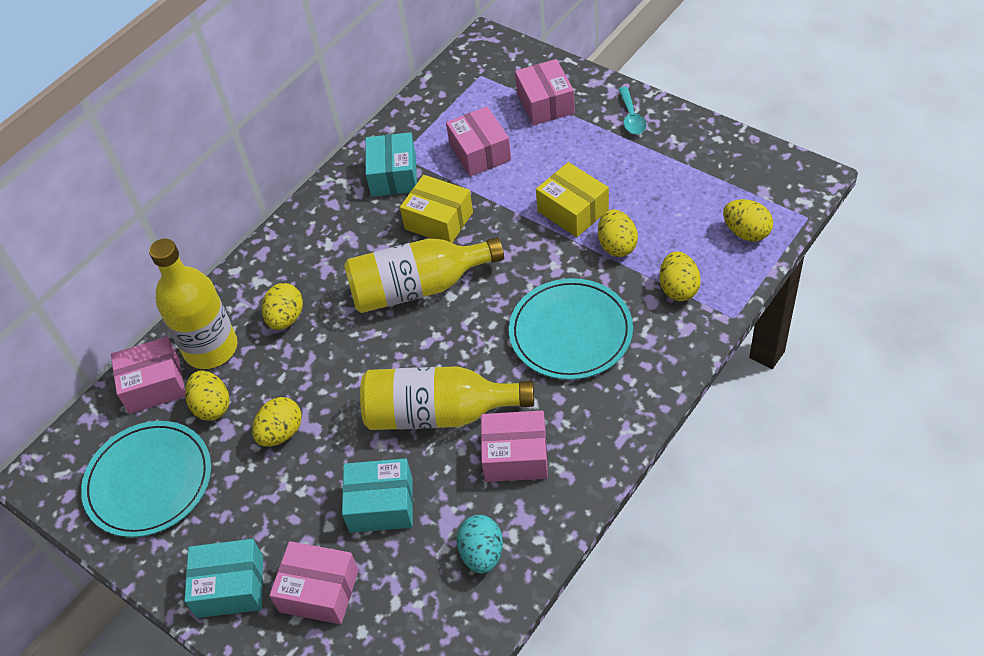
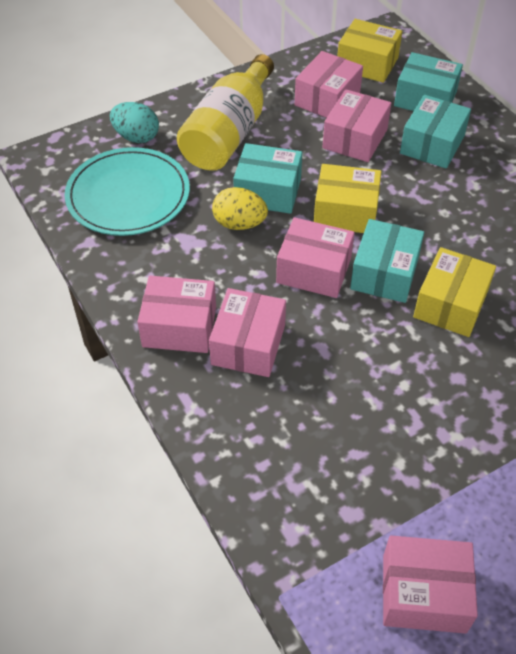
pink box: 5 -> 6
turquoise box: 3 -> 4
turquoise plate: 2 -> 1
turquoise spoon: 1 -> 0
yellow bottle: 3 -> 1
yellow box: 2 -> 3
yellow egg: 6 -> 1

